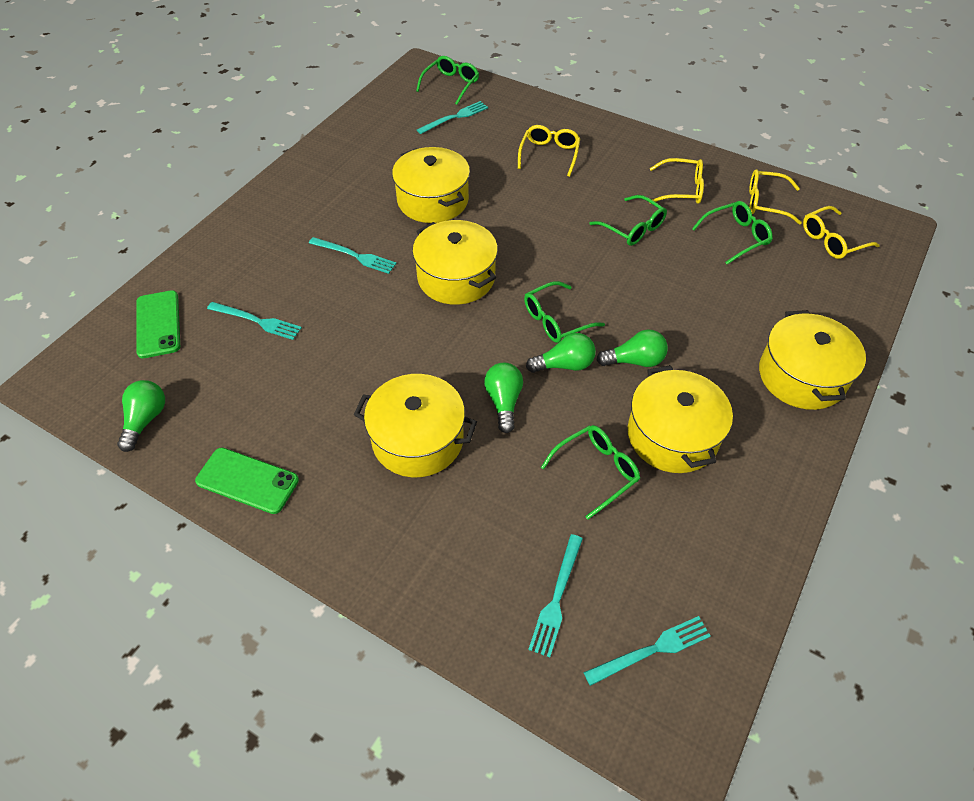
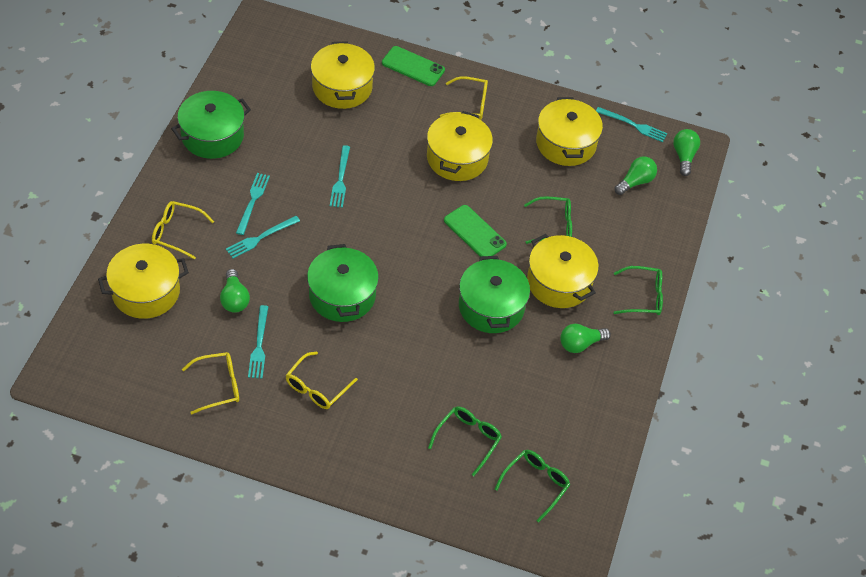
green glasses: 5 -> 4
green pot: 0 -> 3

